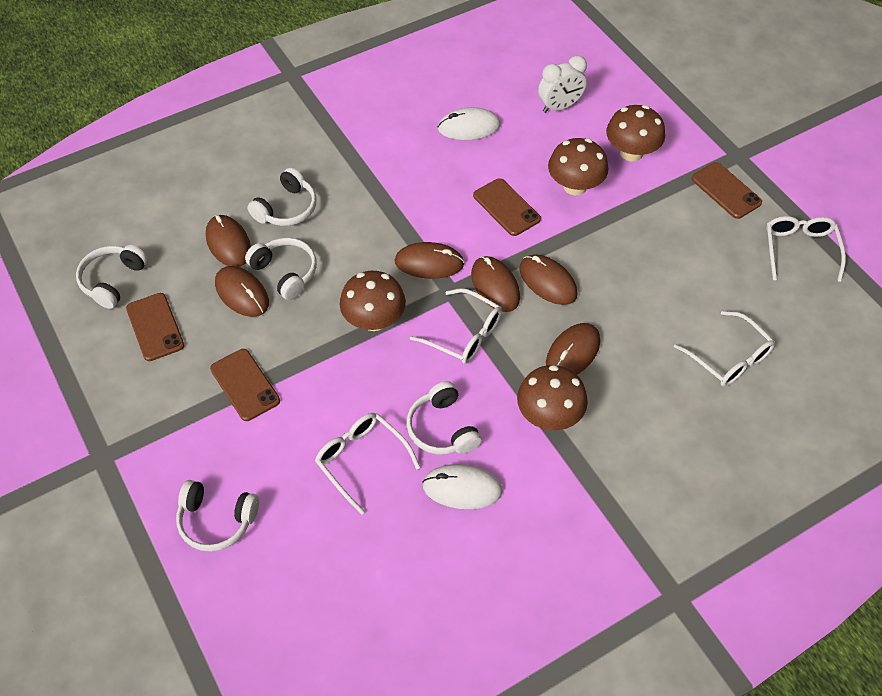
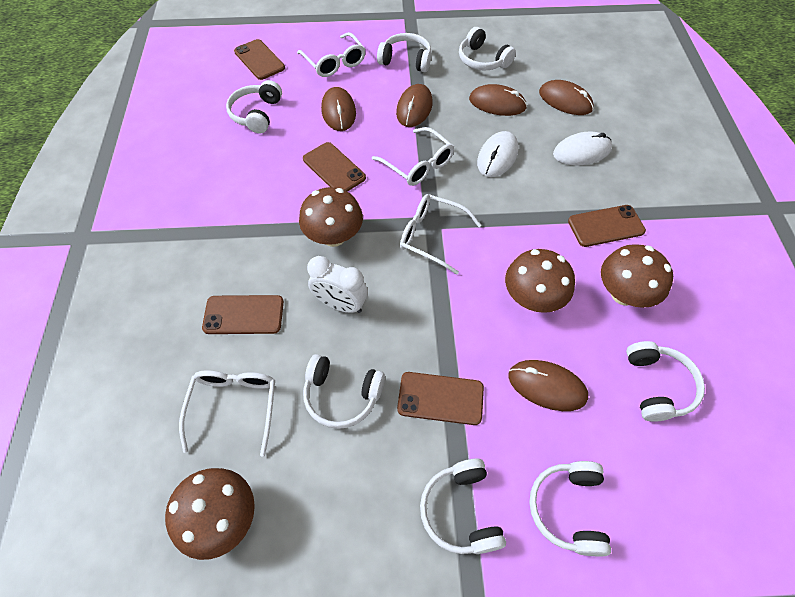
brown mouse: 6 -> 5
brown phone: 4 -> 5
white headphones: 5 -> 7

